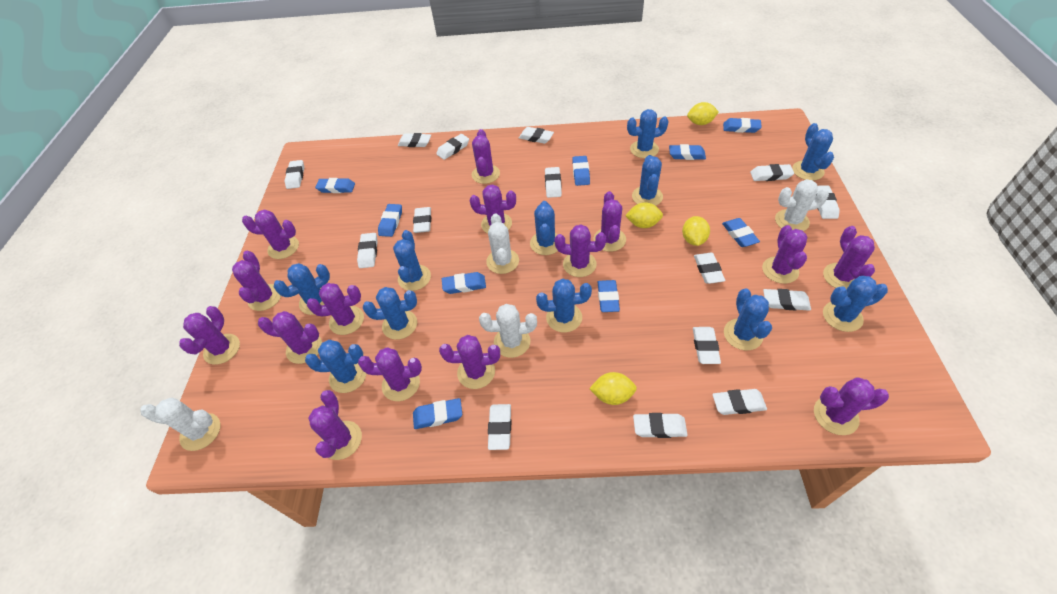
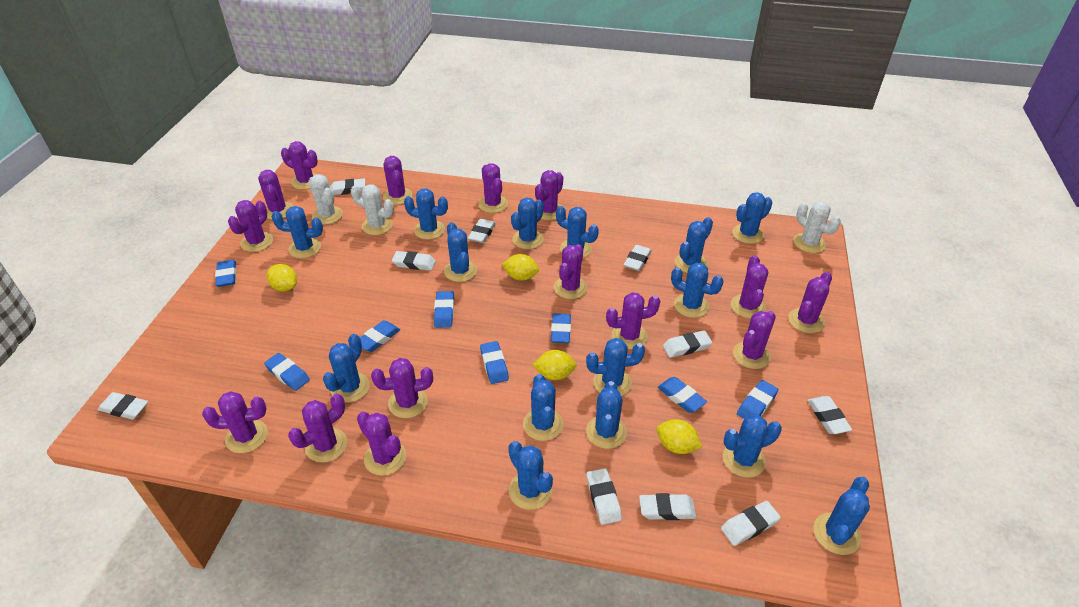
blue cactus: 11 -> 15
blue eraser: 9 -> 8
white cactus: 4 -> 3
white eraser: 15 -> 10

